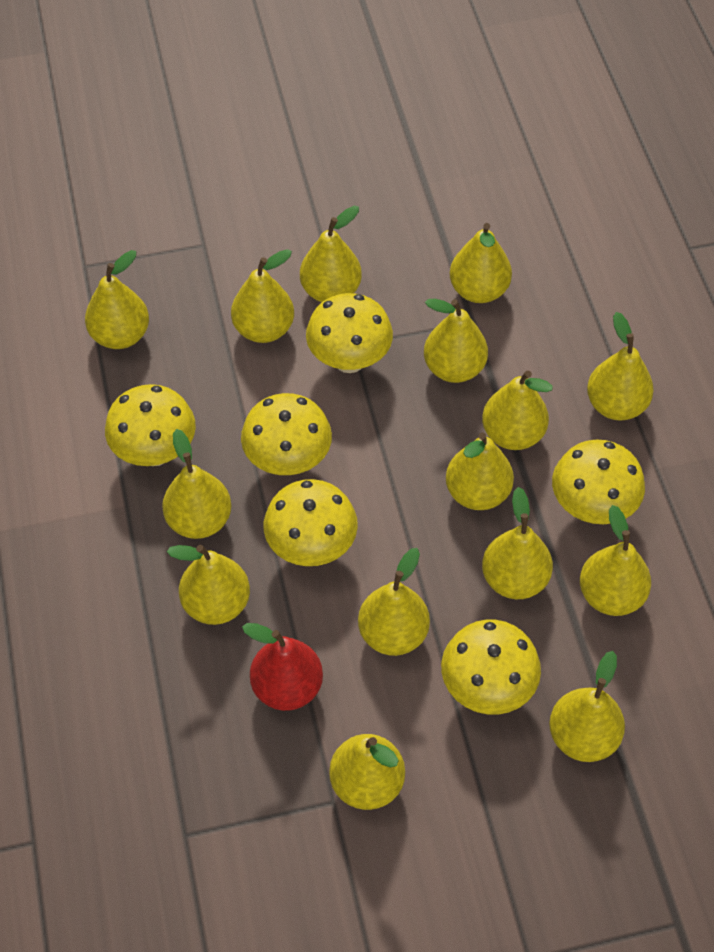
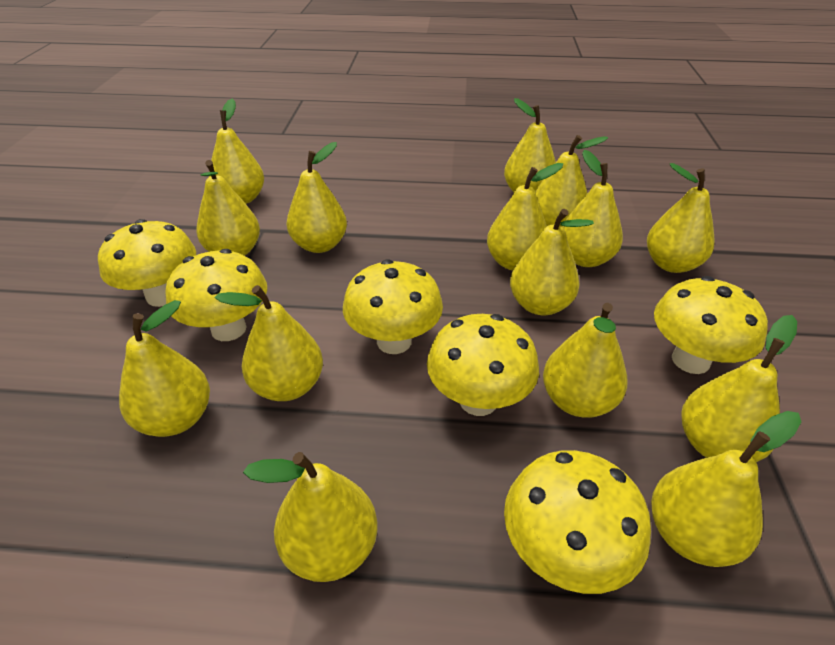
red pear: 1 -> 0

